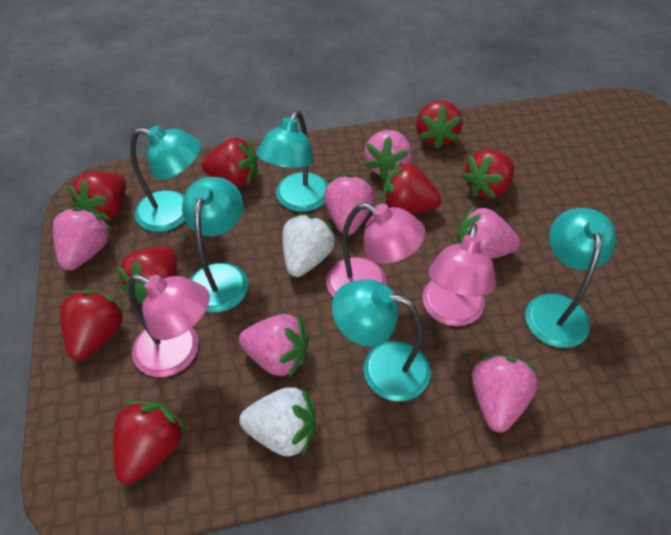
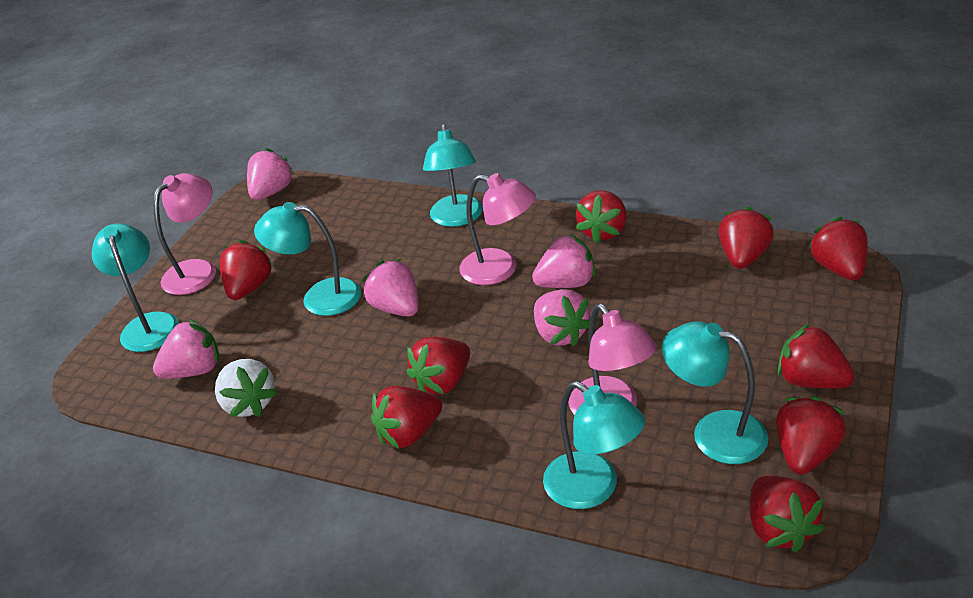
pink strawberry: 6 -> 5
red strawberry: 8 -> 9
white strawberry: 2 -> 1

